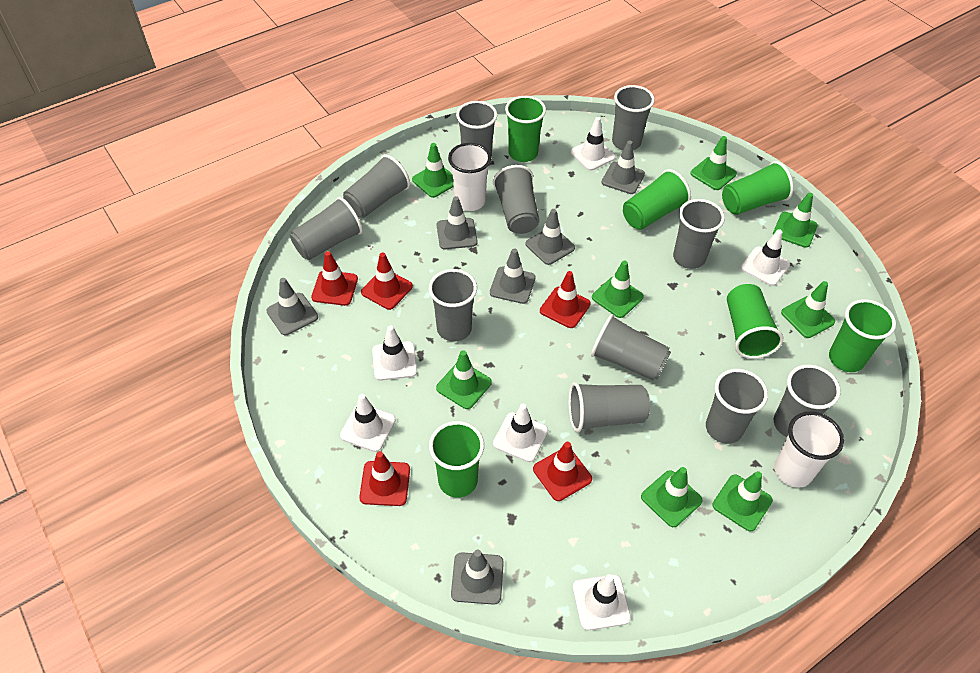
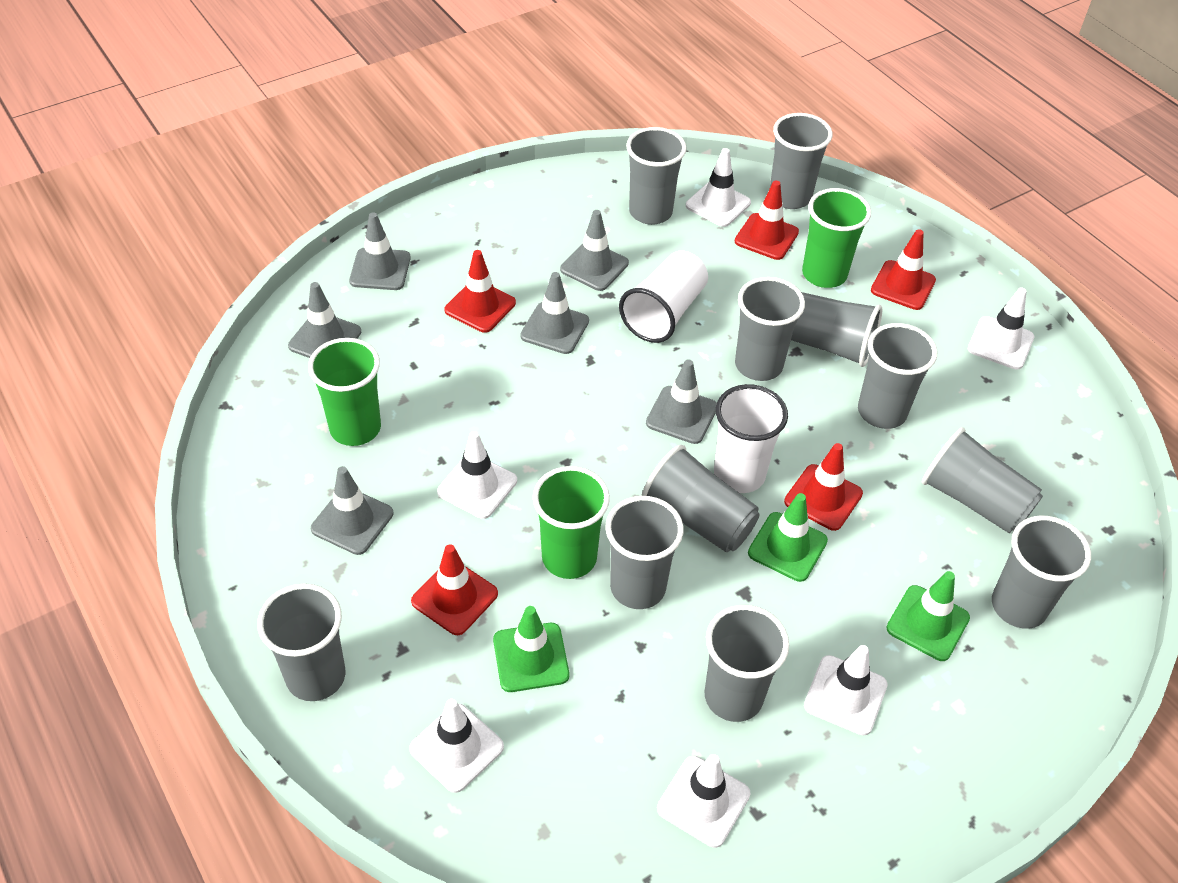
green cup: 6 -> 3
green traffic cone: 8 -> 3

